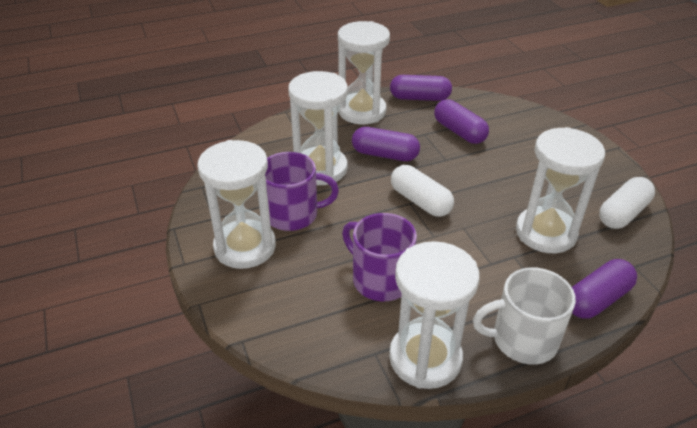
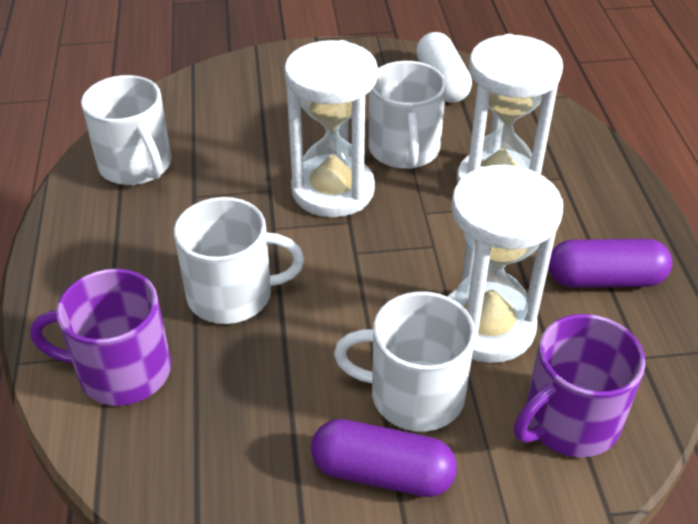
purple capsule: 4 -> 2
white capsule: 2 -> 1
white hourglass: 5 -> 3
white mug: 1 -> 4

